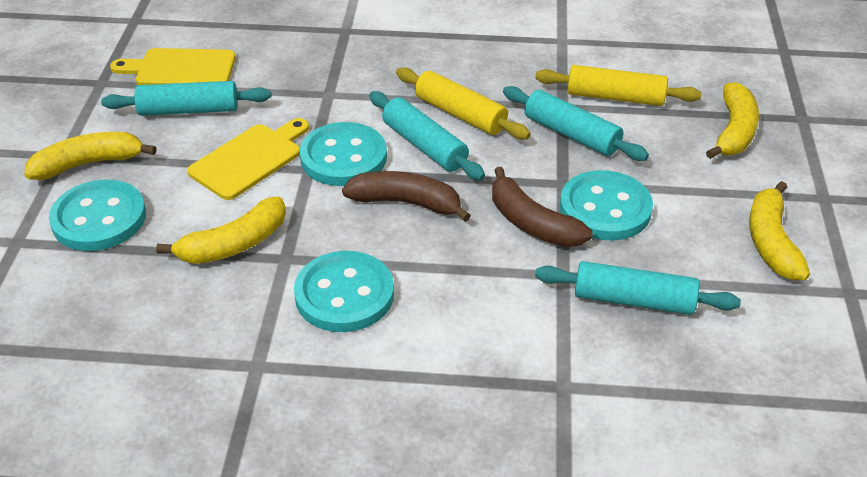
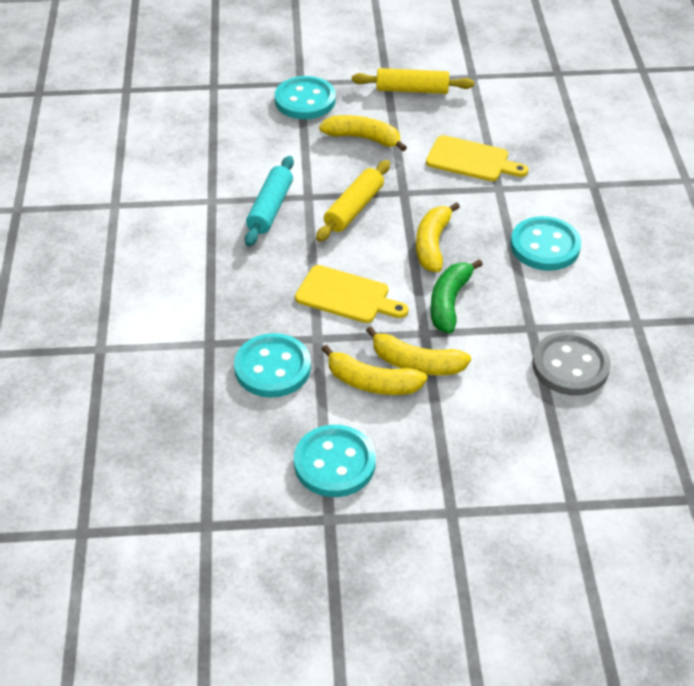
brown banana: 2 -> 0
green banana: 0 -> 1
grey button: 0 -> 1
turquoise rolling pin: 4 -> 1

